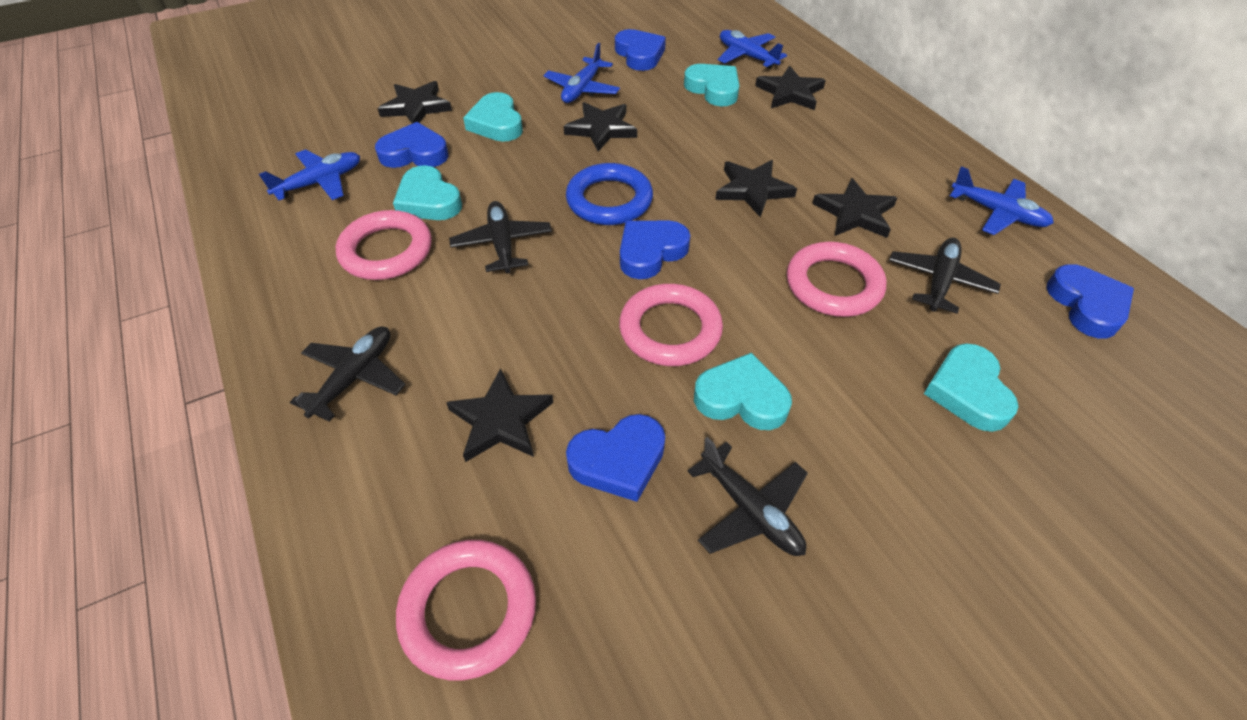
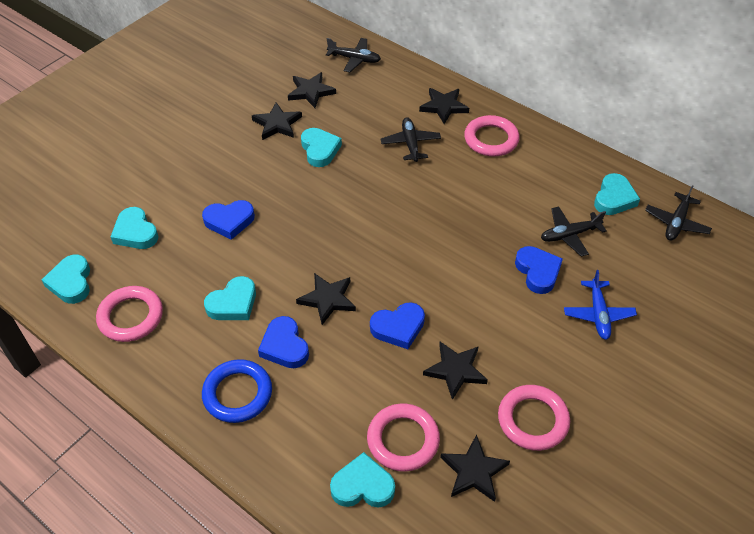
blue heart: 5 -> 4
blue plane: 4 -> 1
turquoise heart: 5 -> 6

